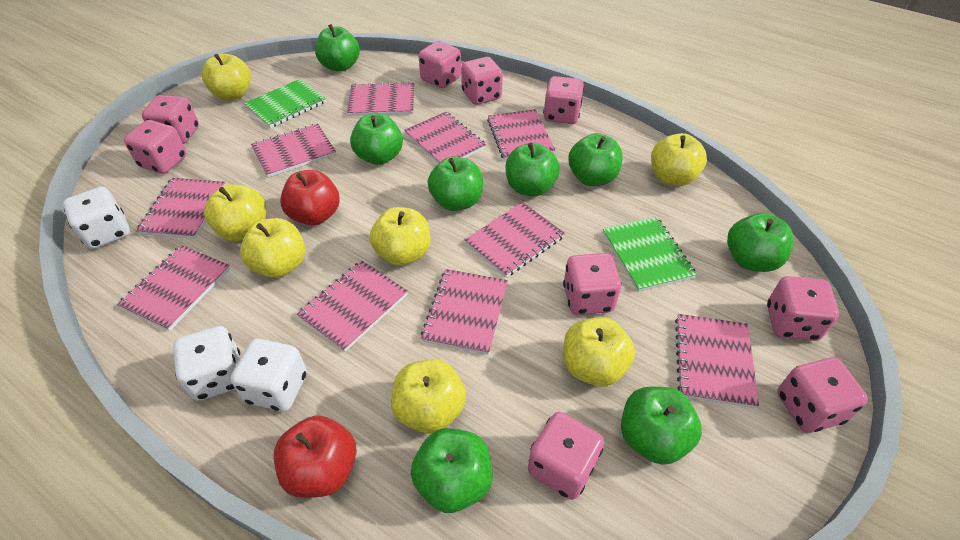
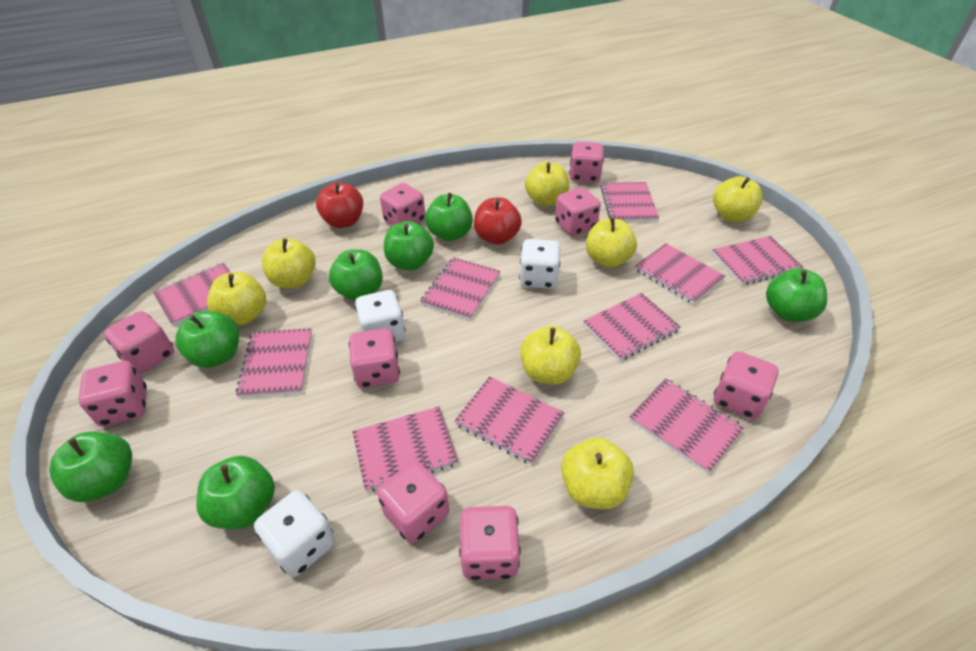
green apple: 8 -> 7
green notebook: 2 -> 0

